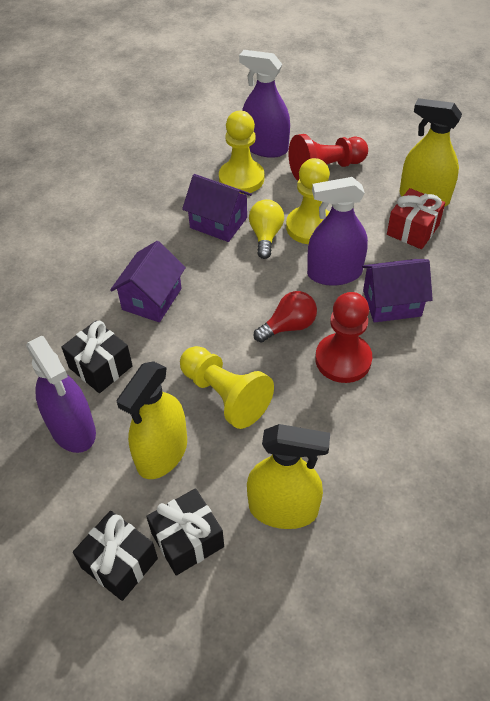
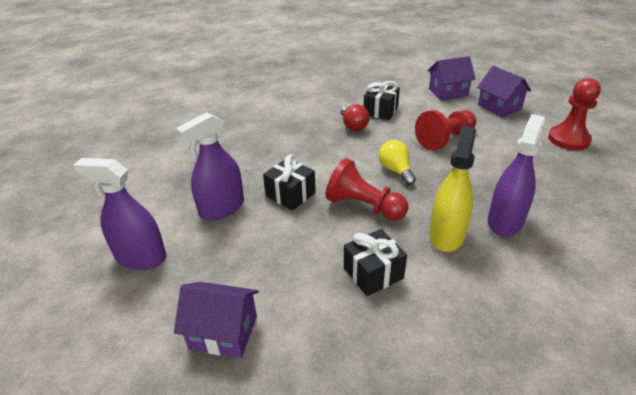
red gift: 1 -> 0
red pawn: 2 -> 3
yellow pawn: 3 -> 0
yellow spray bottle: 3 -> 1

